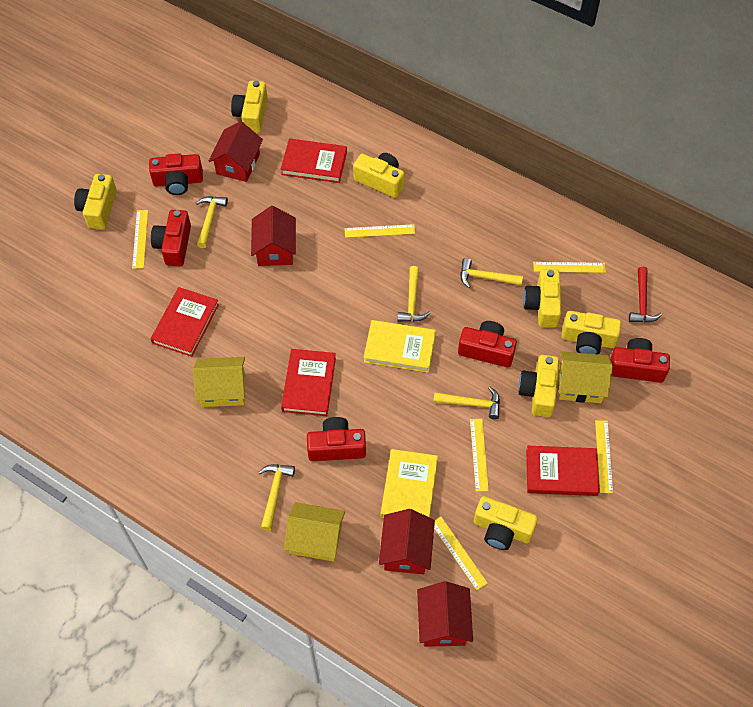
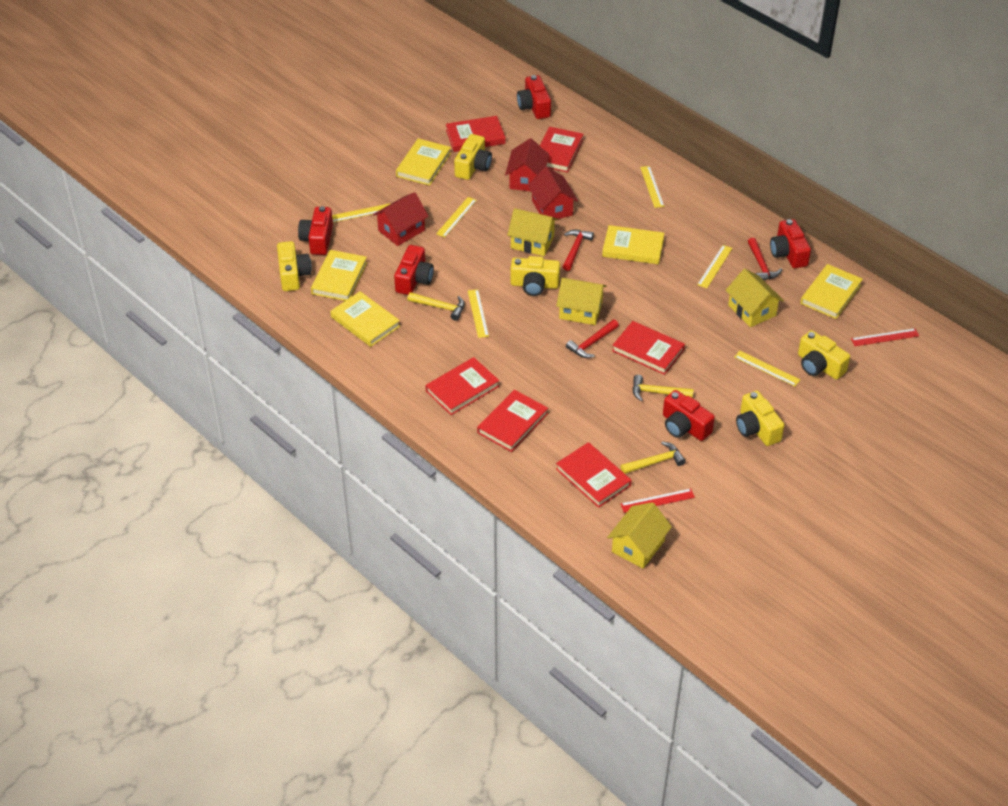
red book: 4 -> 6
red hammer: 1 -> 3
red house: 4 -> 3
red ruler: 0 -> 2
yellow book: 2 -> 5
yellow camera: 7 -> 5
yellow hammer: 5 -> 3
yellow house: 3 -> 4

